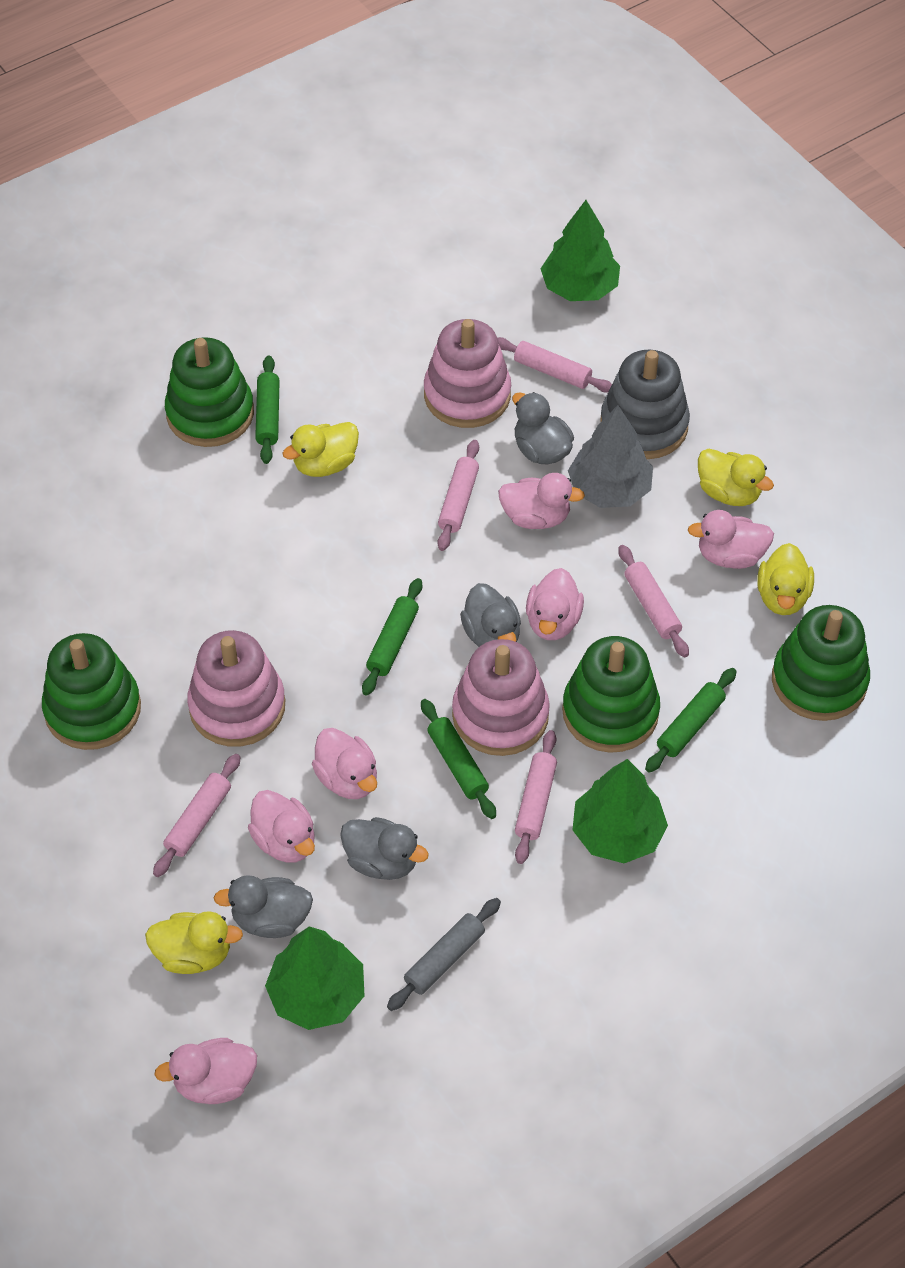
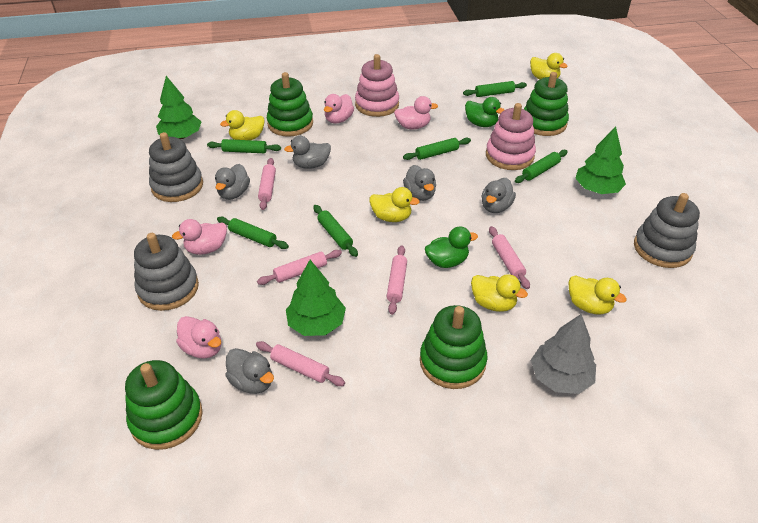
green duck: 0 -> 2
green rolling pin: 4 -> 6
grey duck: 4 -> 5
grey rolling pin: 1 -> 0
grey stacking toy: 1 -> 3
pink duck: 6 -> 4
pink stacking toy: 3 -> 2
yellow duck: 4 -> 5

